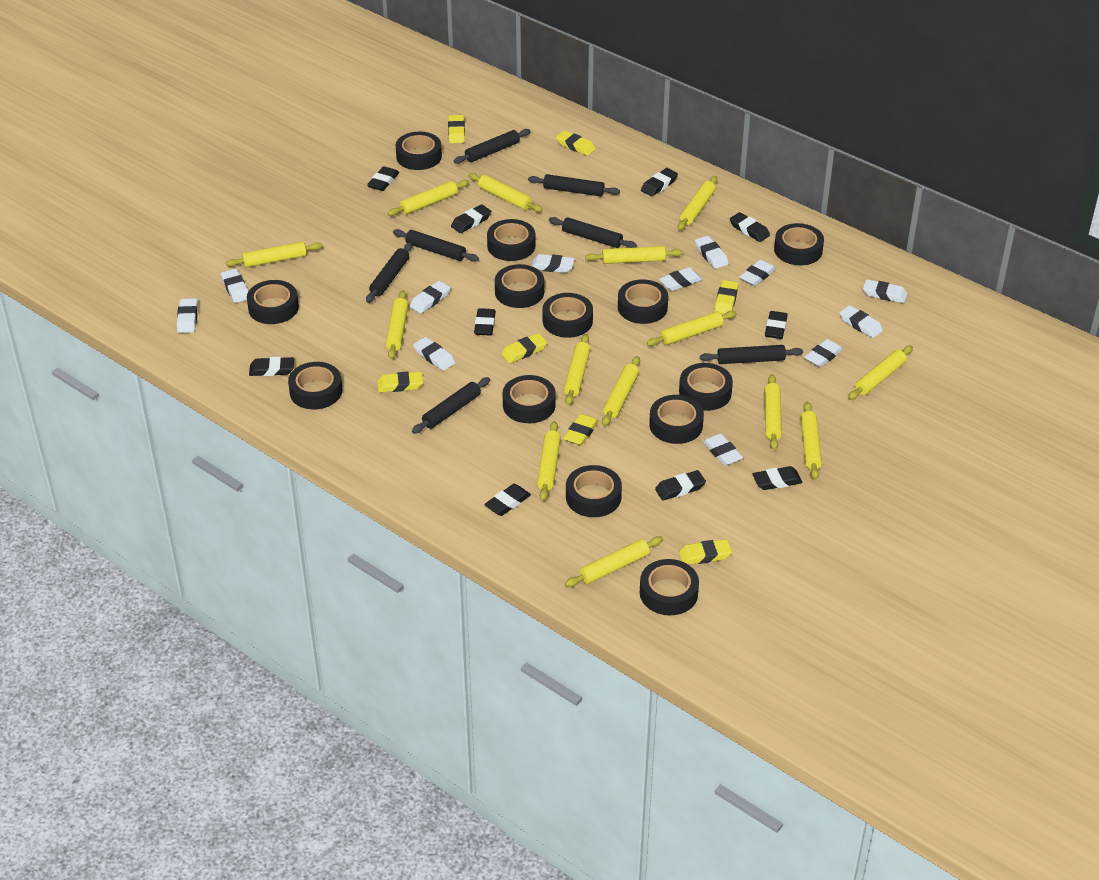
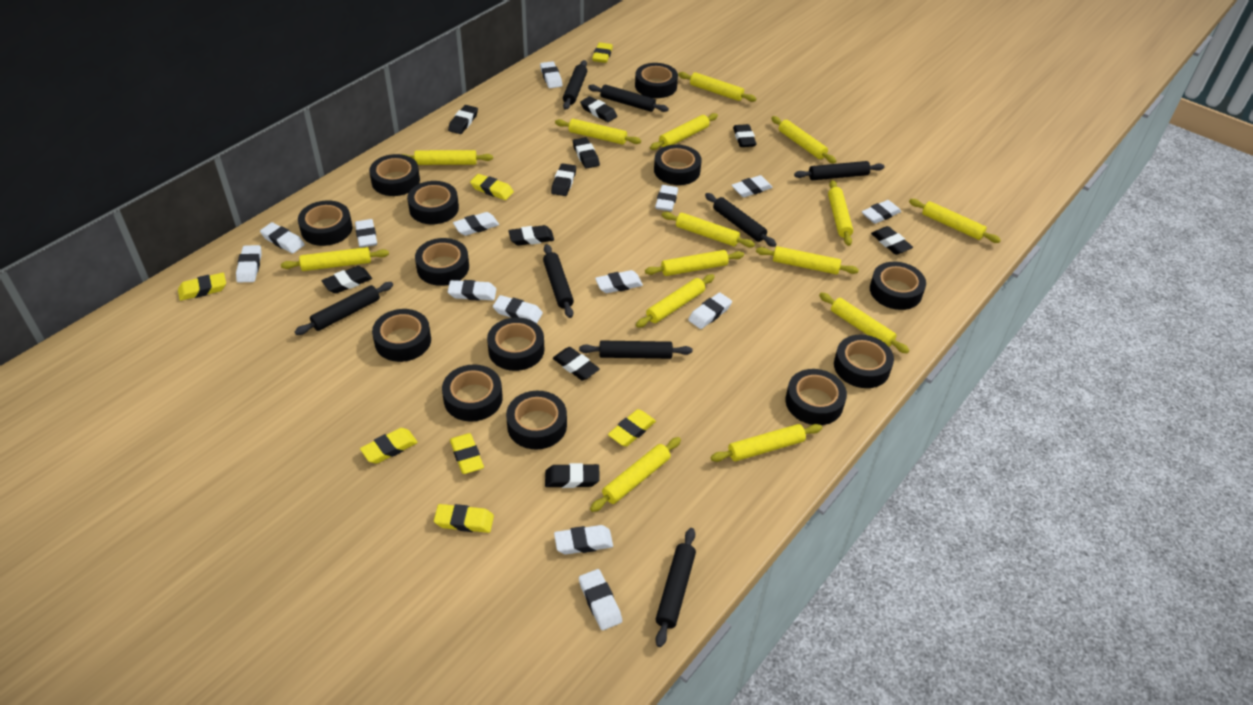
black rolling pin: 7 -> 8
white eraser: 12 -> 14
yellow rolling pin: 14 -> 15

